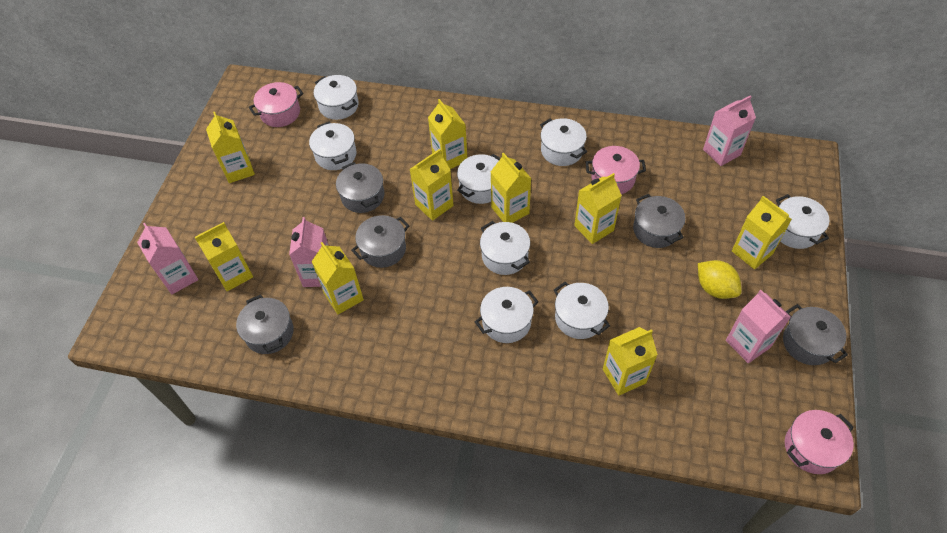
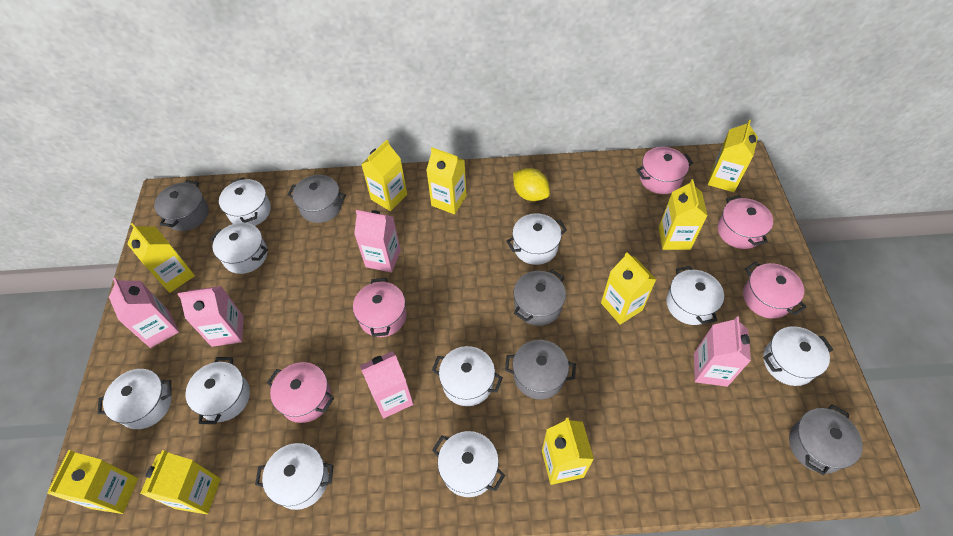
pink carton: 4 -> 5
pink pot: 3 -> 5
white pot: 8 -> 10

